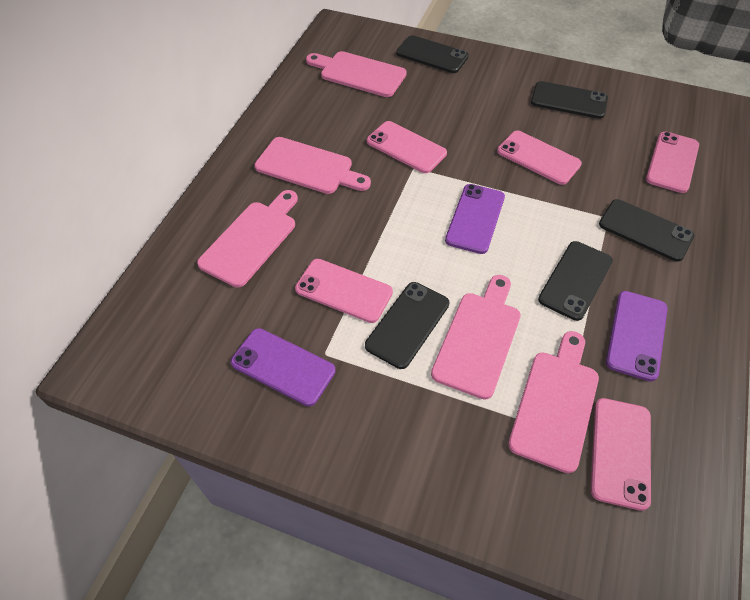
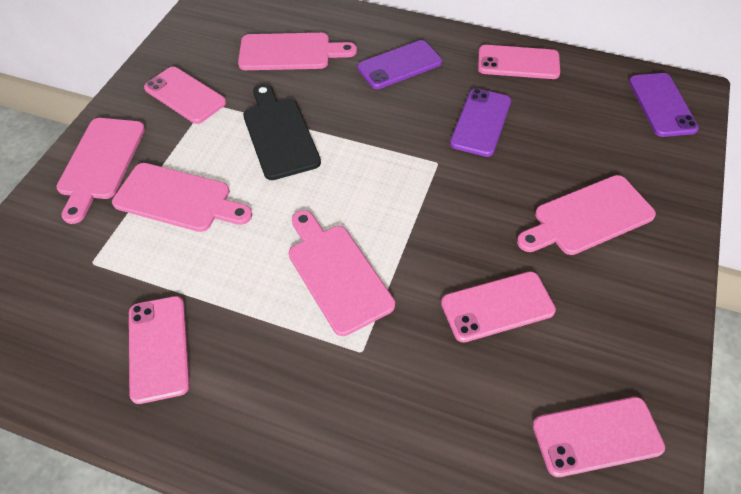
black cutting board: 0 -> 1
black phone: 5 -> 0

